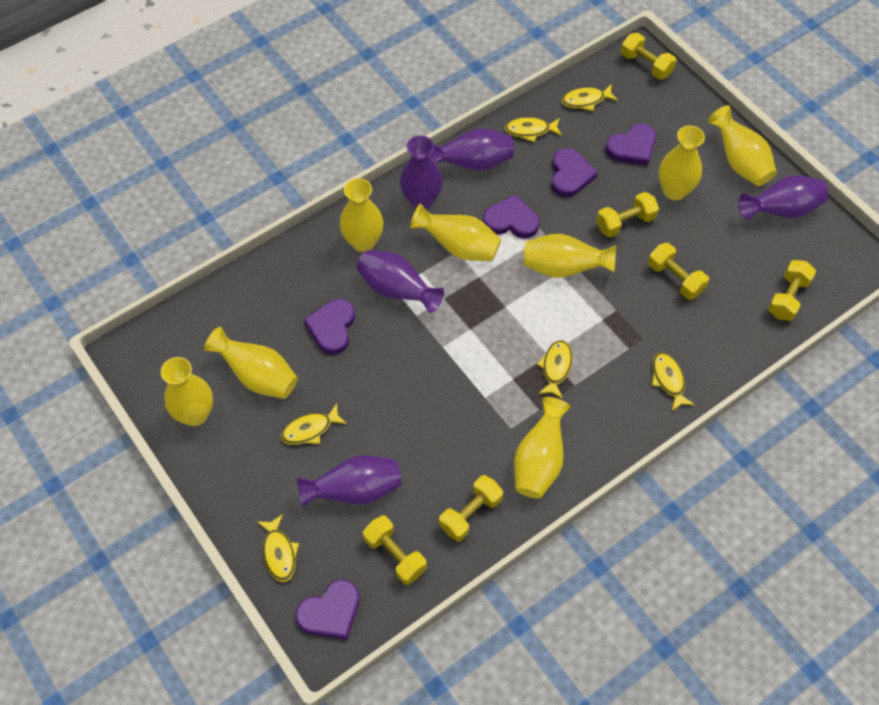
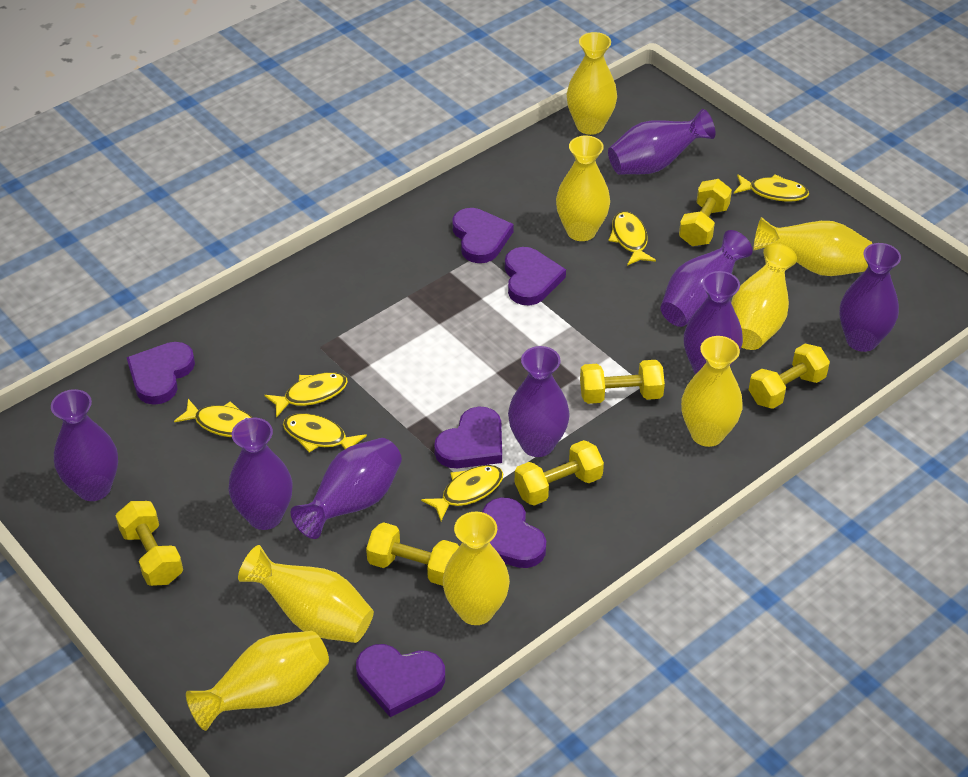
purple heart: 5 -> 6
purple vase: 5 -> 8

